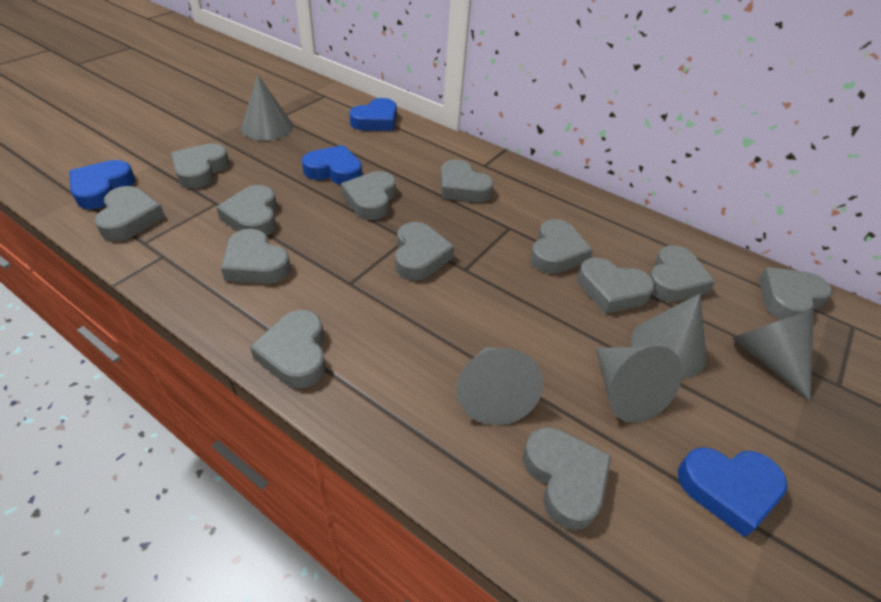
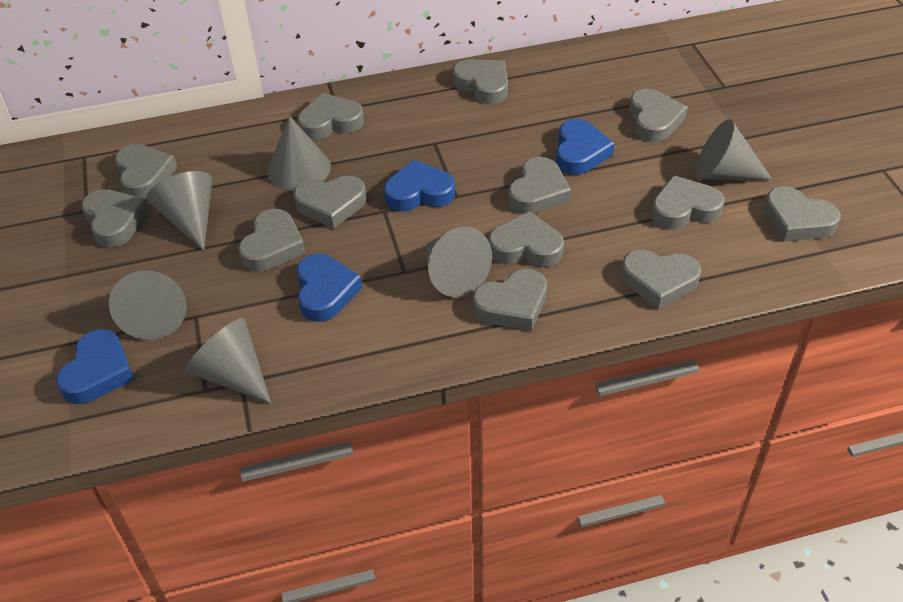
grey cone: 5 -> 6

